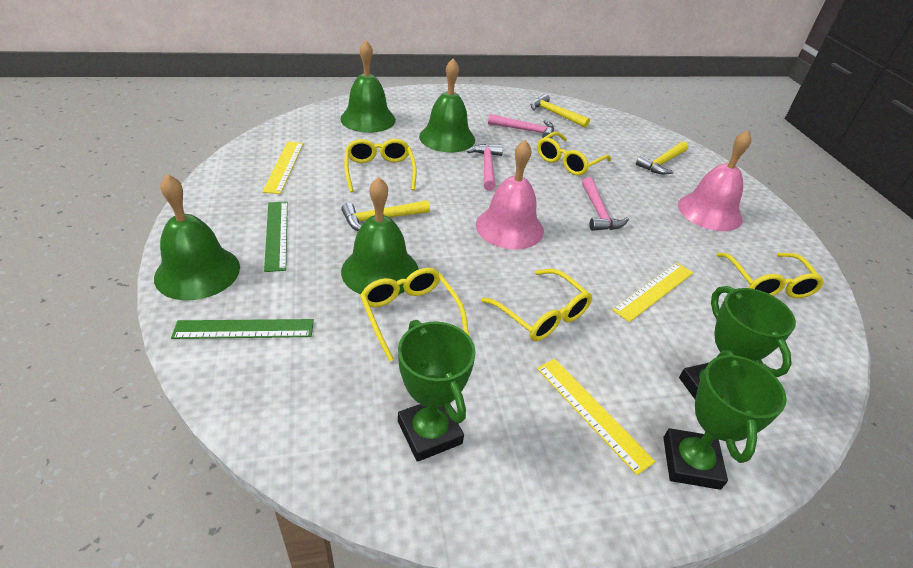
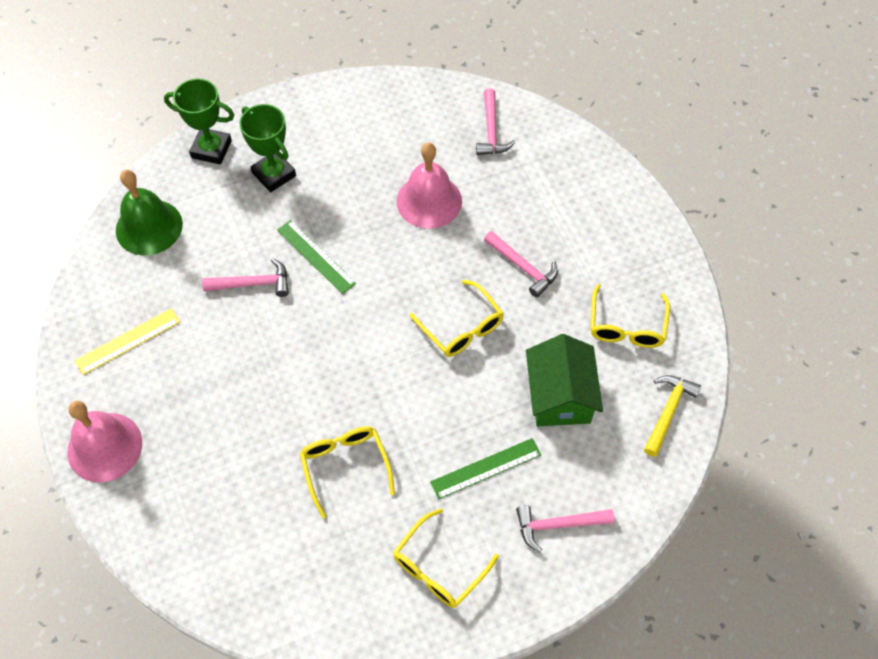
green bell: 4 -> 1
green house: 0 -> 1
green trophy: 3 -> 2
pink hammer: 3 -> 4
yellow glasses: 5 -> 4
yellow hammer: 3 -> 1
yellow ruler: 3 -> 1

